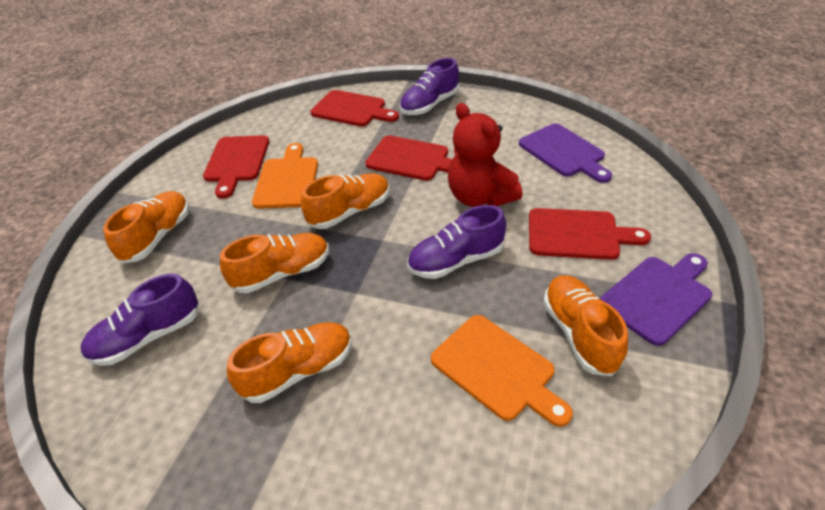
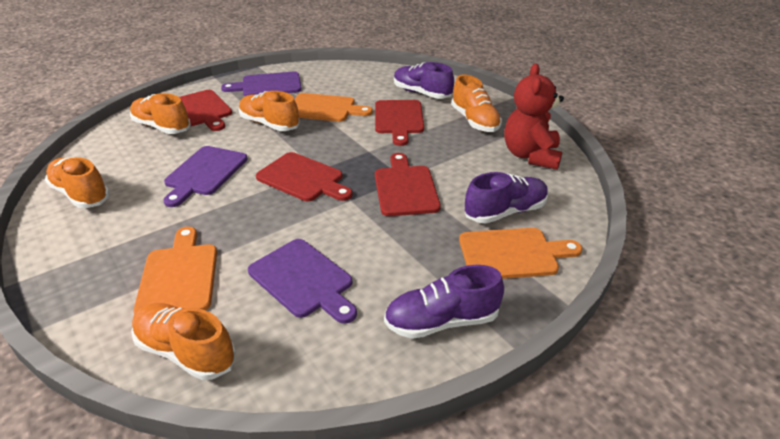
orange cutting board: 2 -> 3
purple cutting board: 2 -> 3

